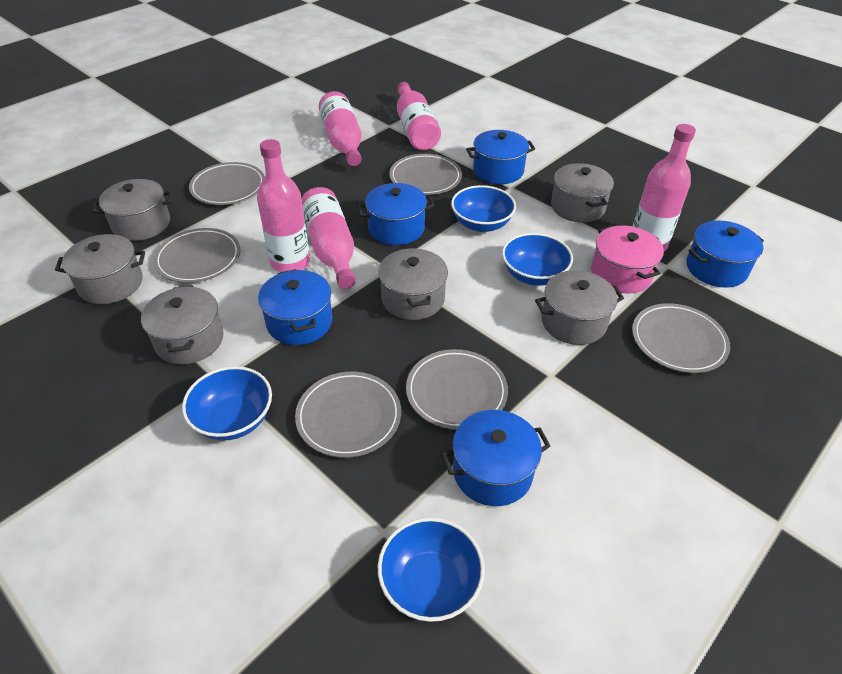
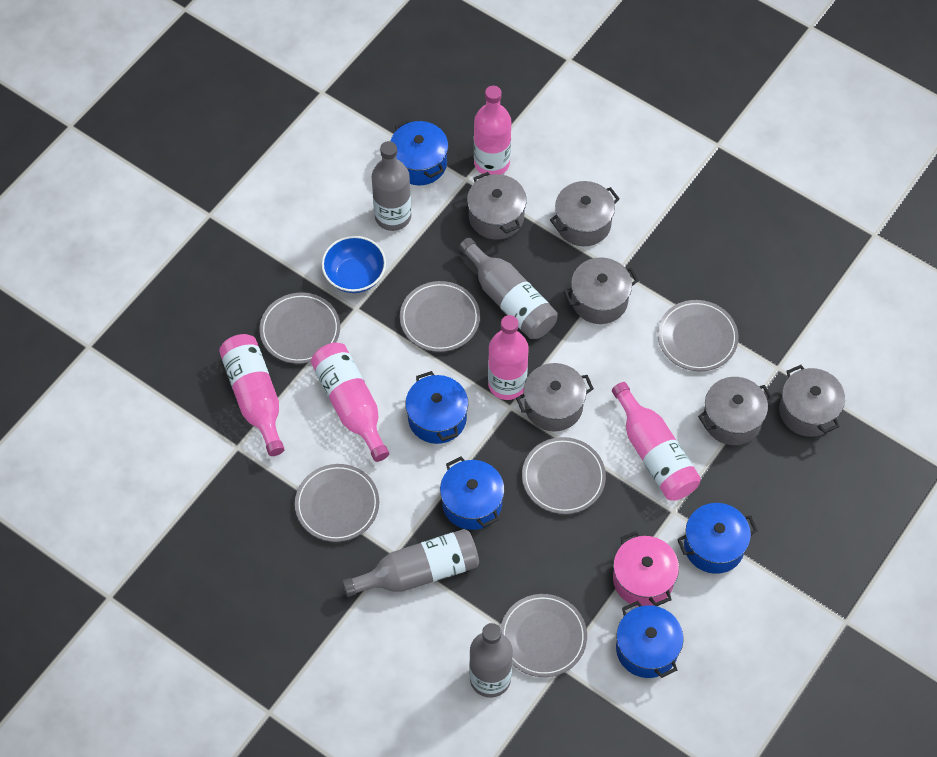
blue bowl: 4 -> 1
grey bottle: 0 -> 4

